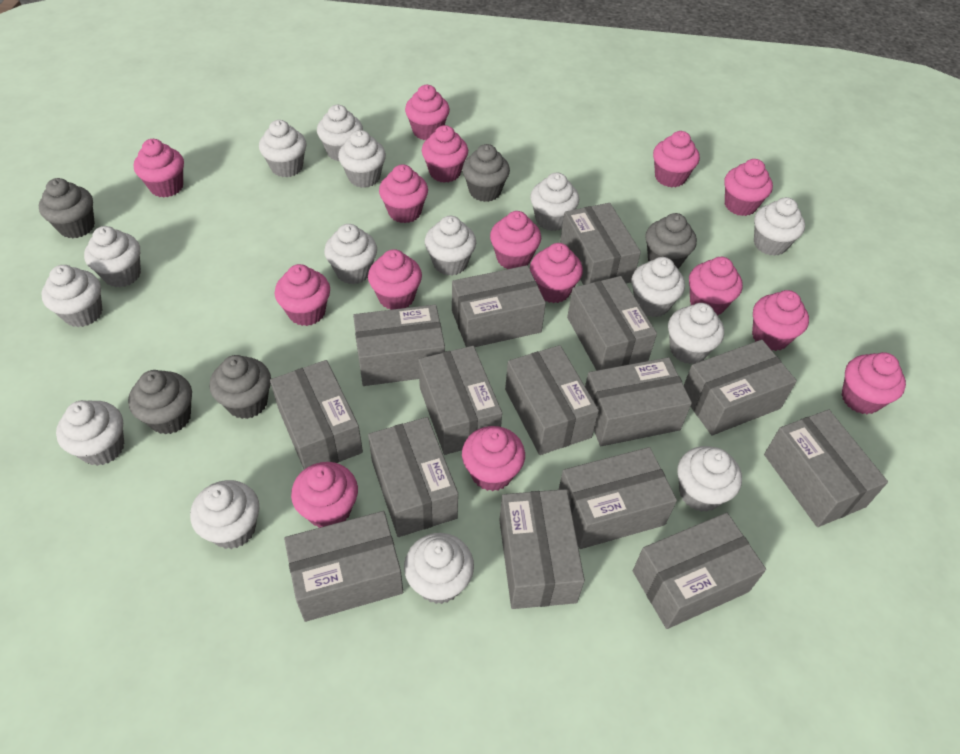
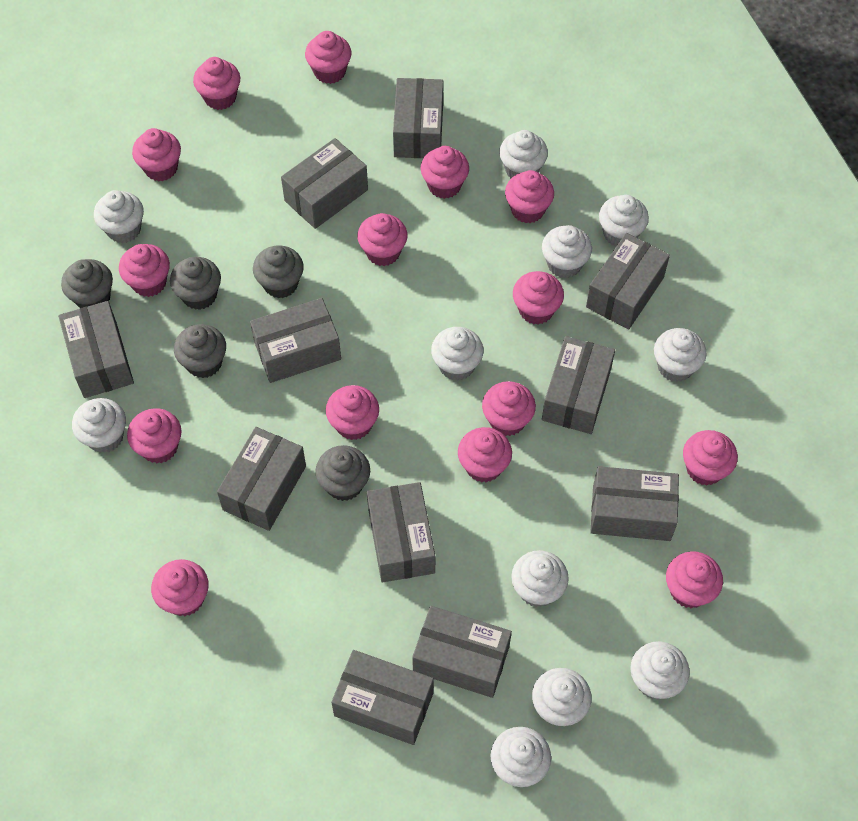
grey box: 15 -> 11
white cupcake: 15 -> 11

